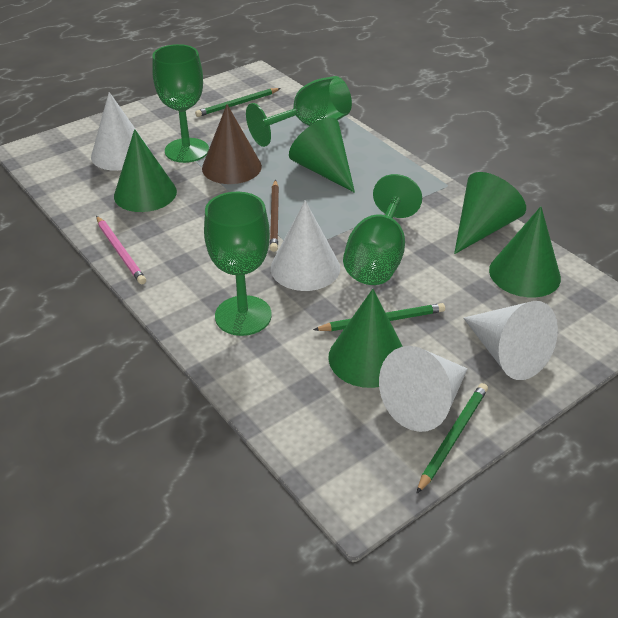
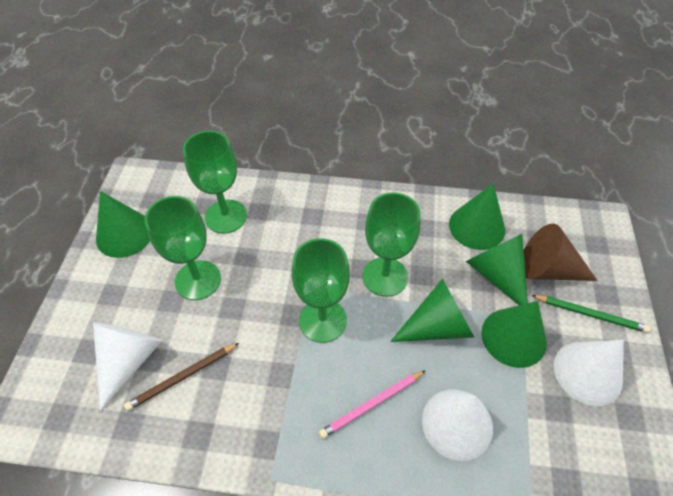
green pencil: 3 -> 1
white cone: 4 -> 3

